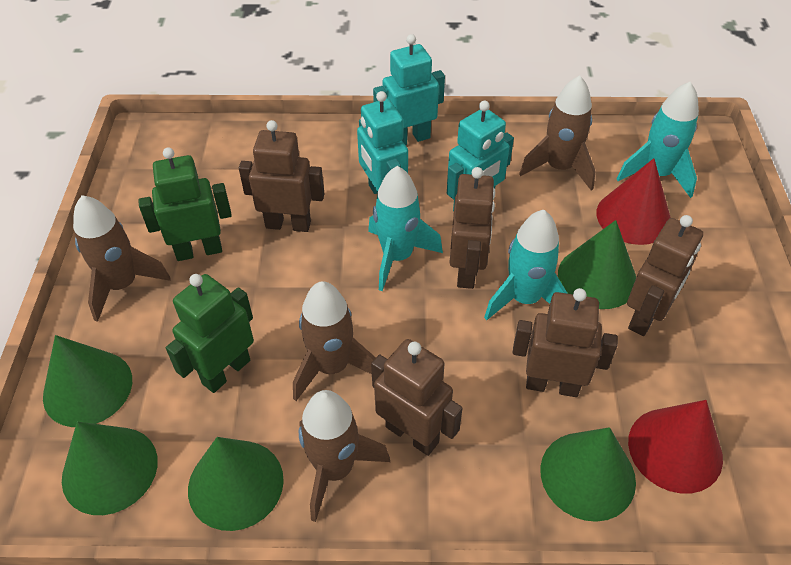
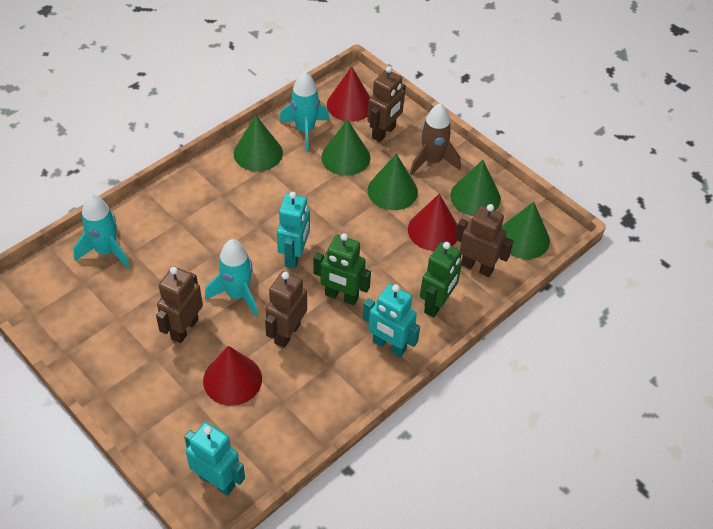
brown robot: 5 -> 4
brown rocket: 4 -> 1
red cone: 2 -> 3

